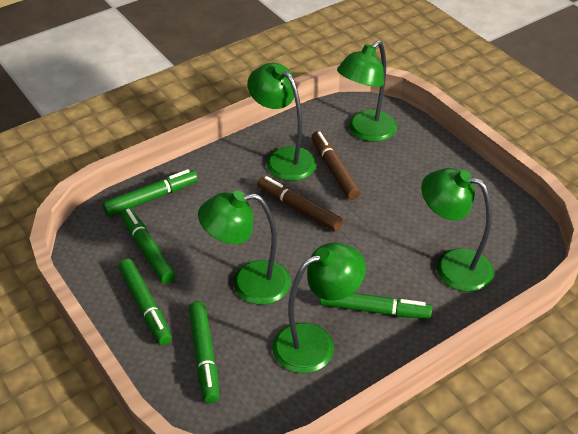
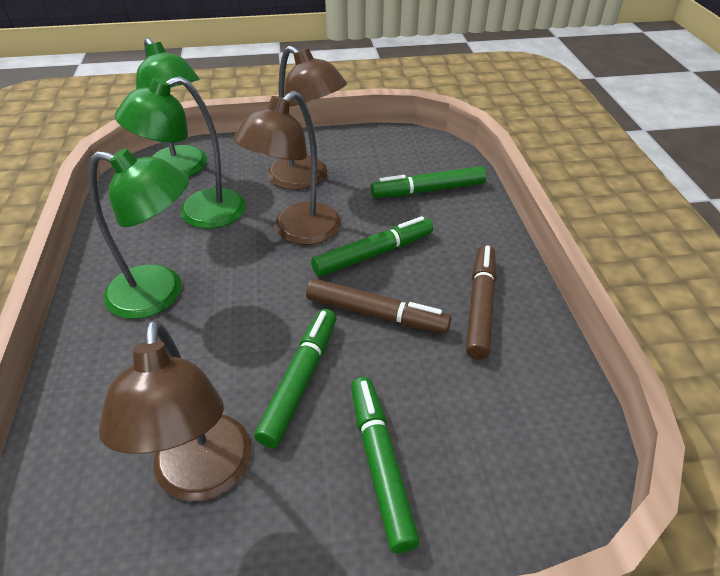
brown lamp: 0 -> 3
green lamp: 5 -> 3
green marker: 5 -> 4

